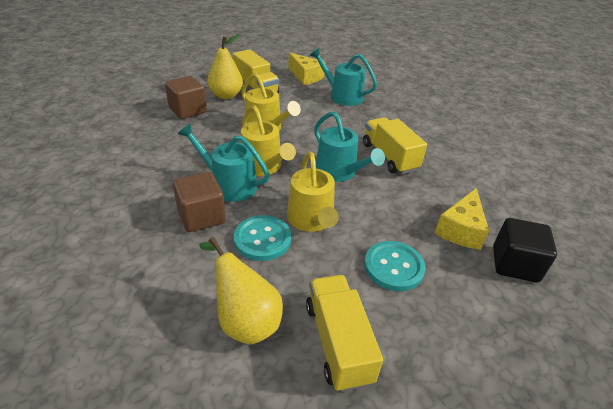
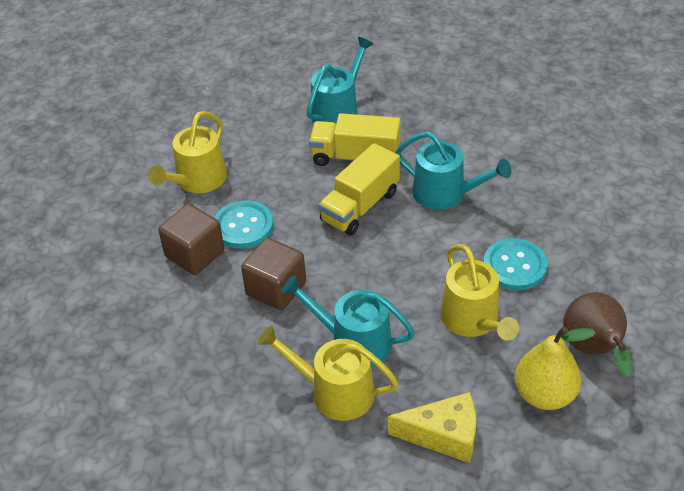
black cube: 1 -> 0
brown pear: 0 -> 1
yellow cheese: 2 -> 1
yellow pear: 2 -> 1
yellow truck: 3 -> 2

